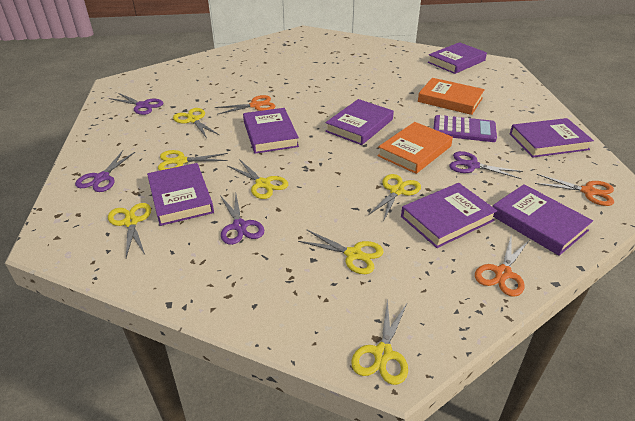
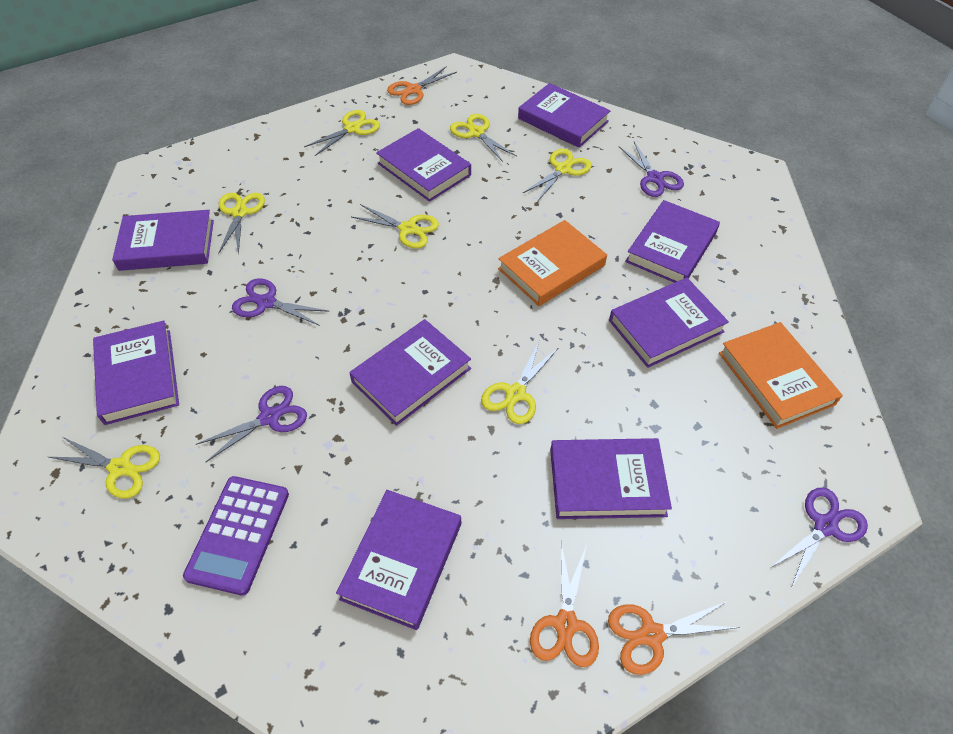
purple book: 7 -> 9

